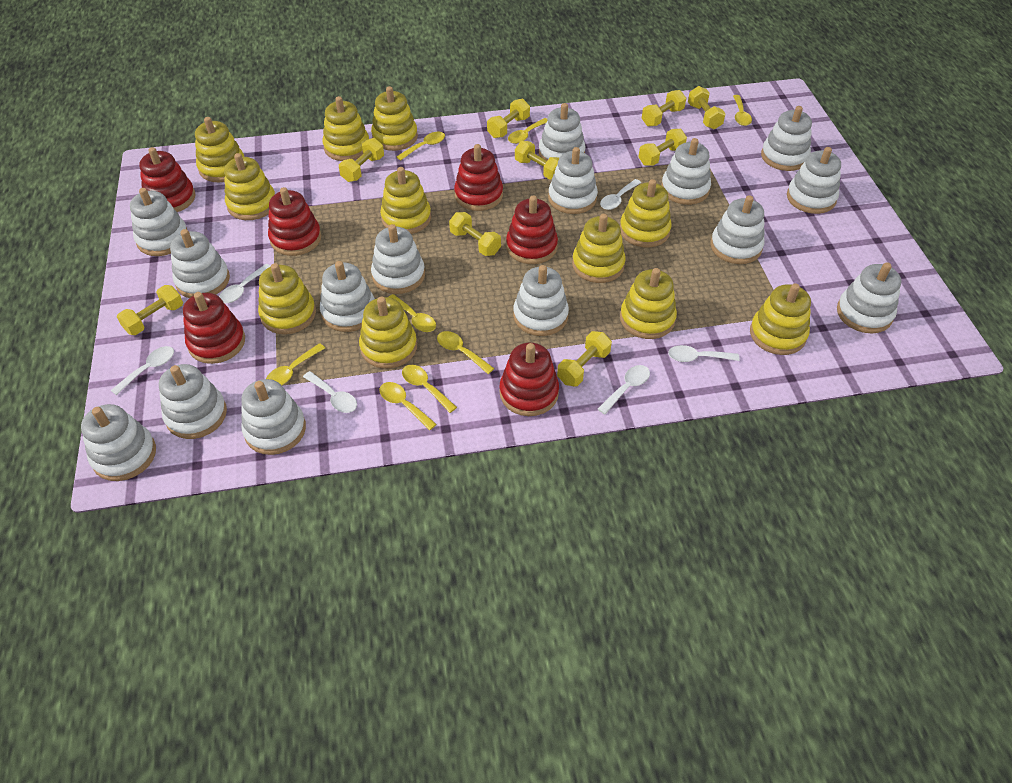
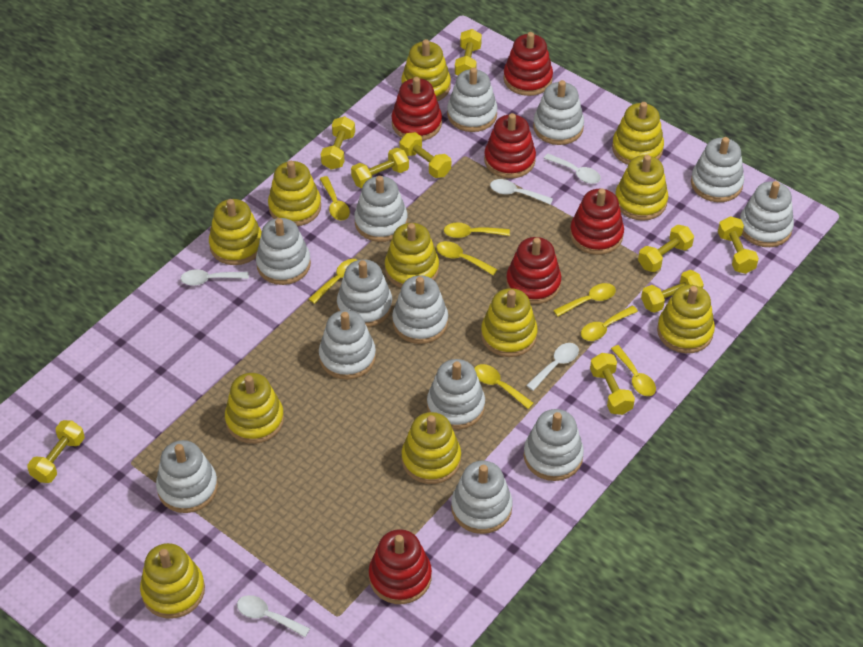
white spoon: 6 -> 5
white stacking toy: 15 -> 13

